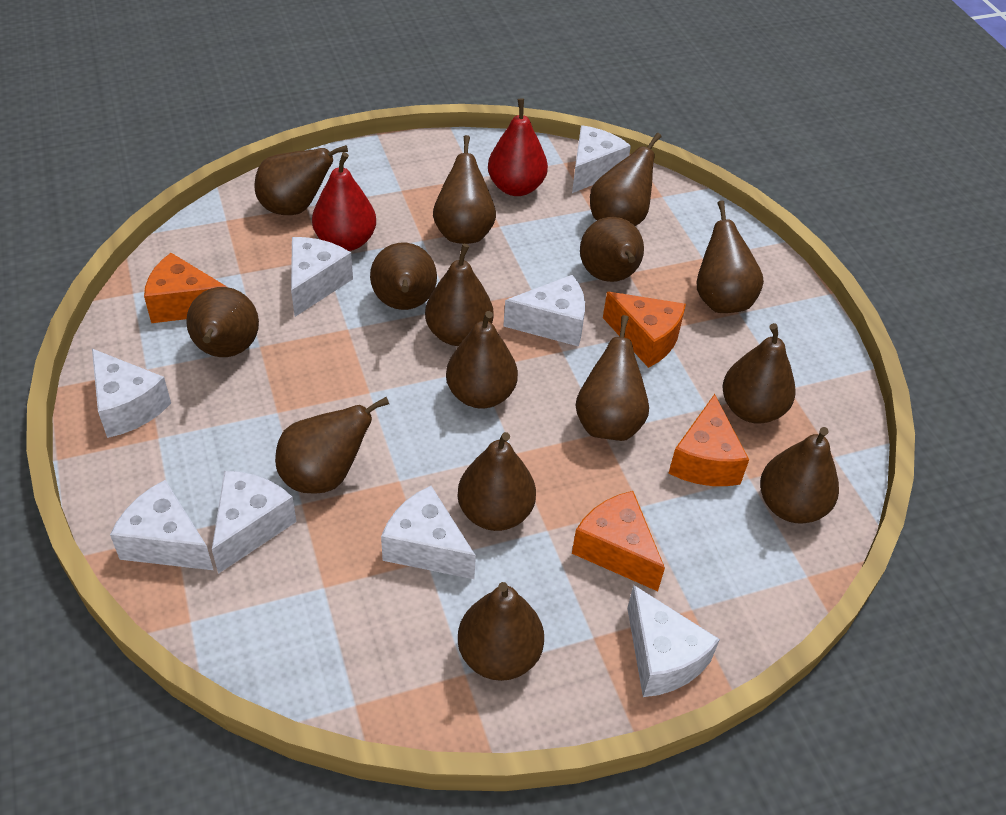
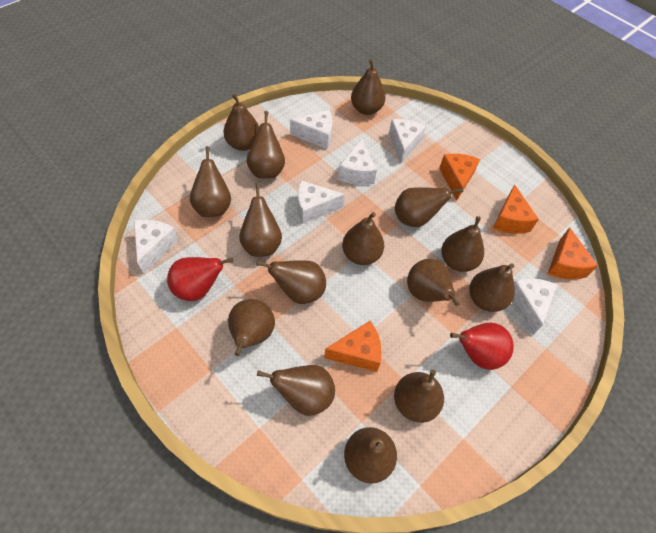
white cheese: 8 -> 6

